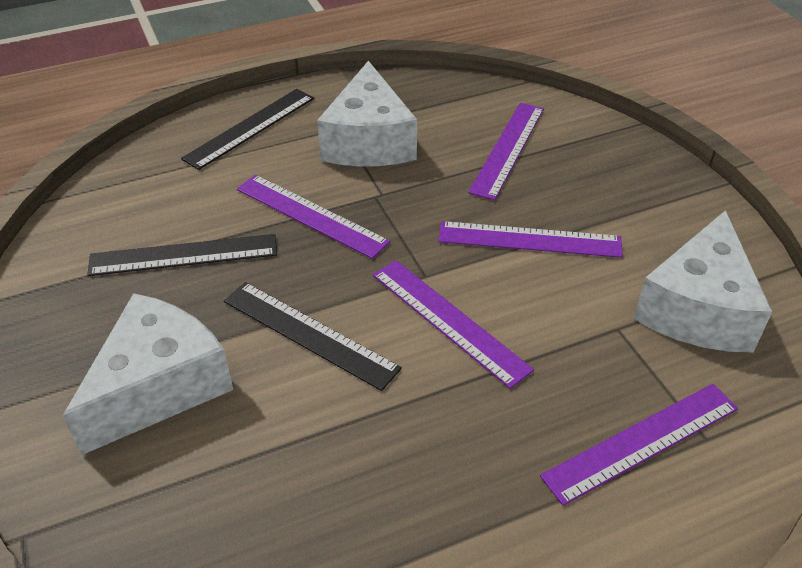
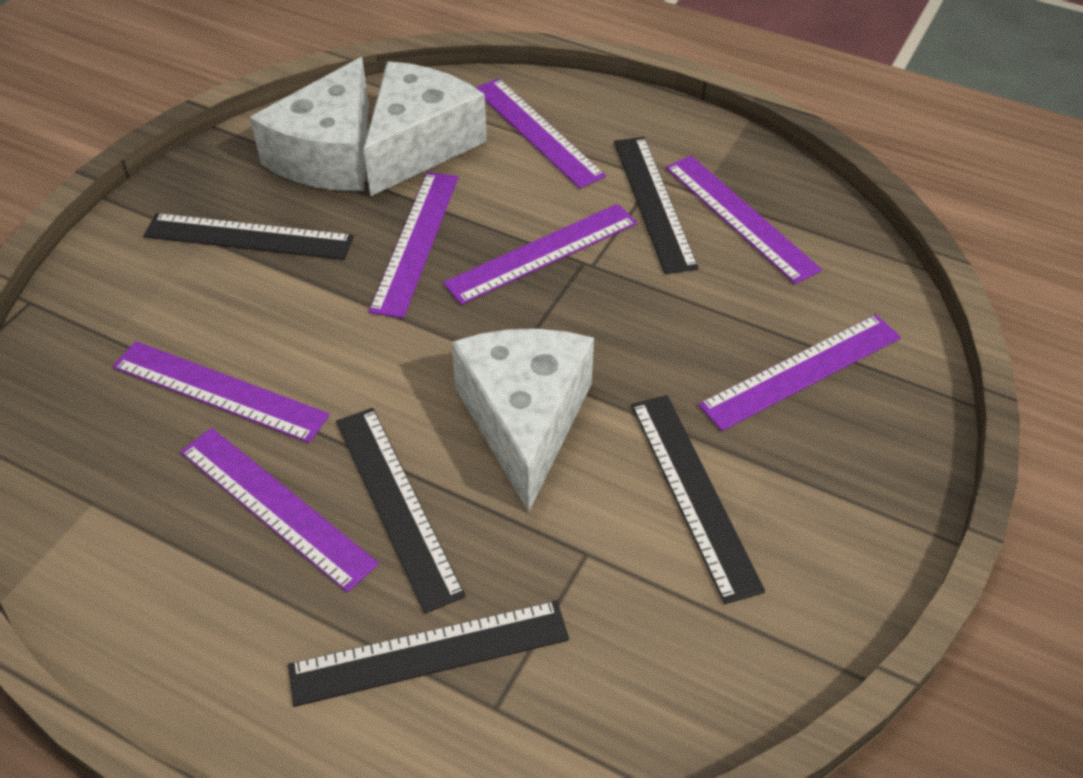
black ruler: 3 -> 5
purple ruler: 5 -> 7

